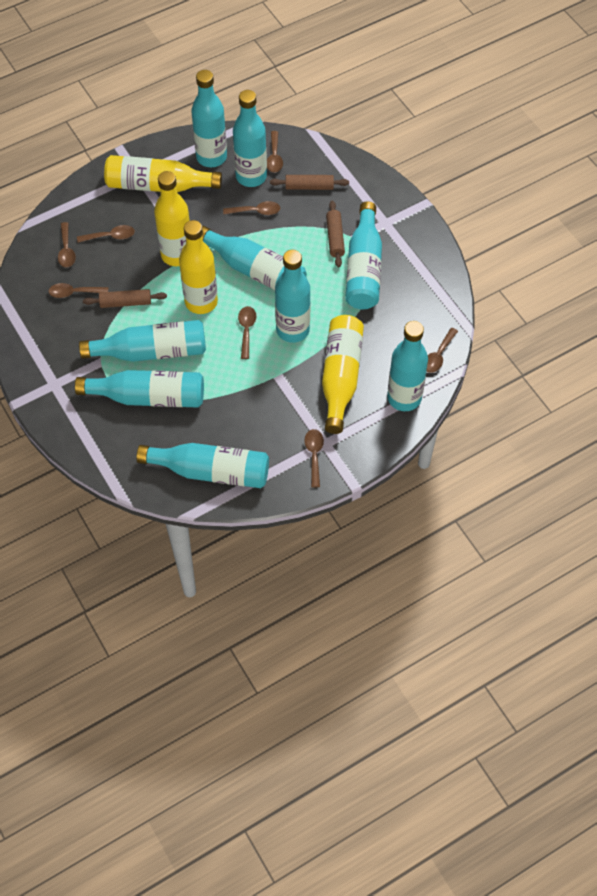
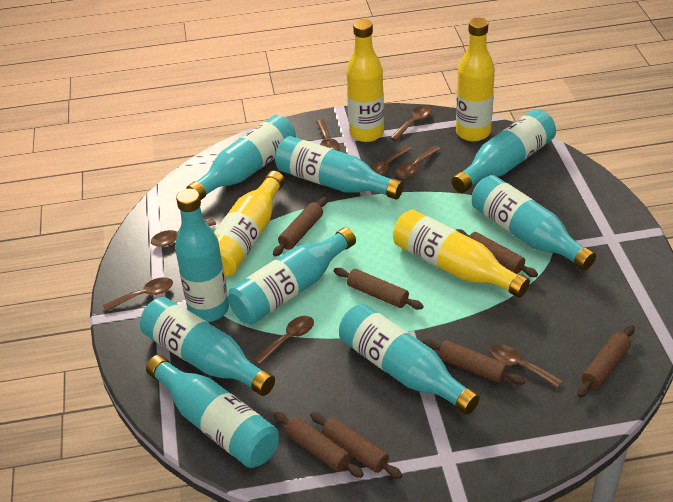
brown rolling pin: 3 -> 7

